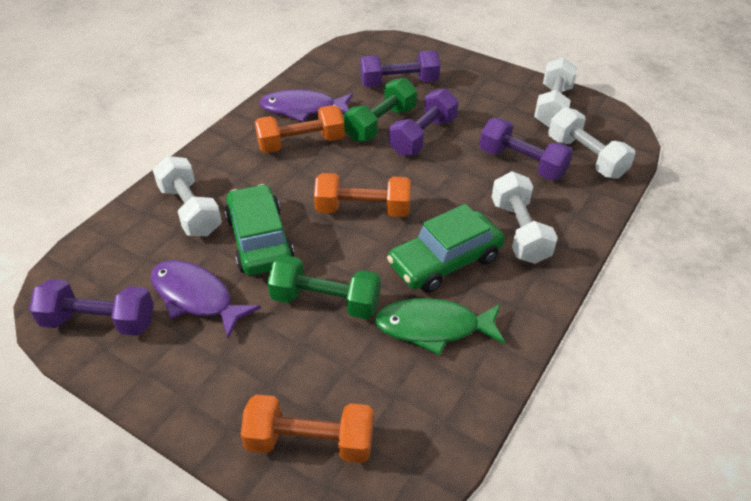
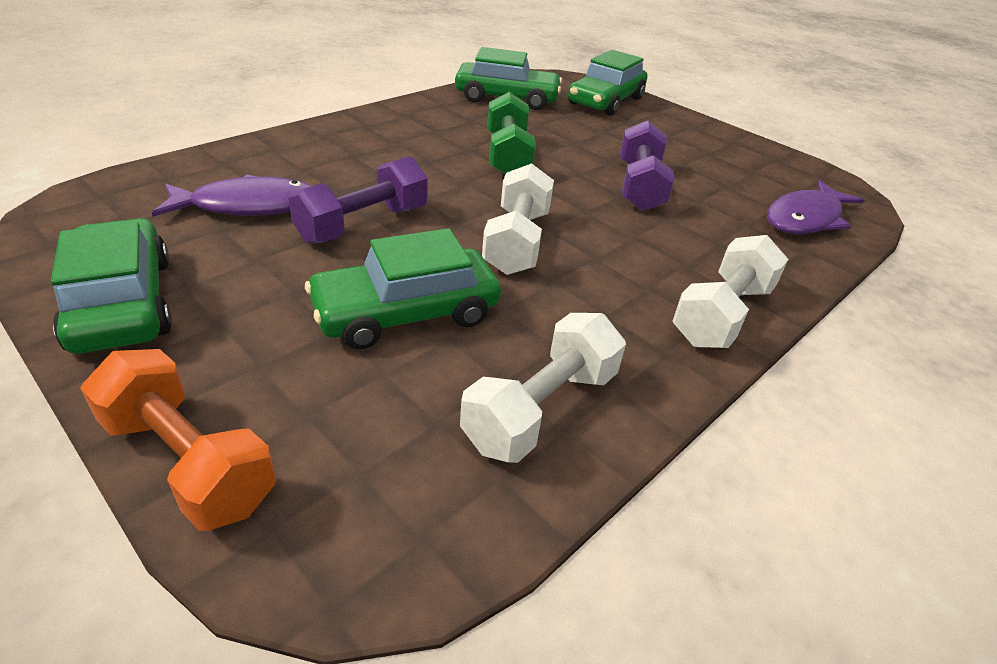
green car: 2 -> 4
green dumbbell: 2 -> 1
green fish: 1 -> 0
orange dumbbell: 3 -> 1
purple dumbbell: 4 -> 2
white dumbbell: 4 -> 3

